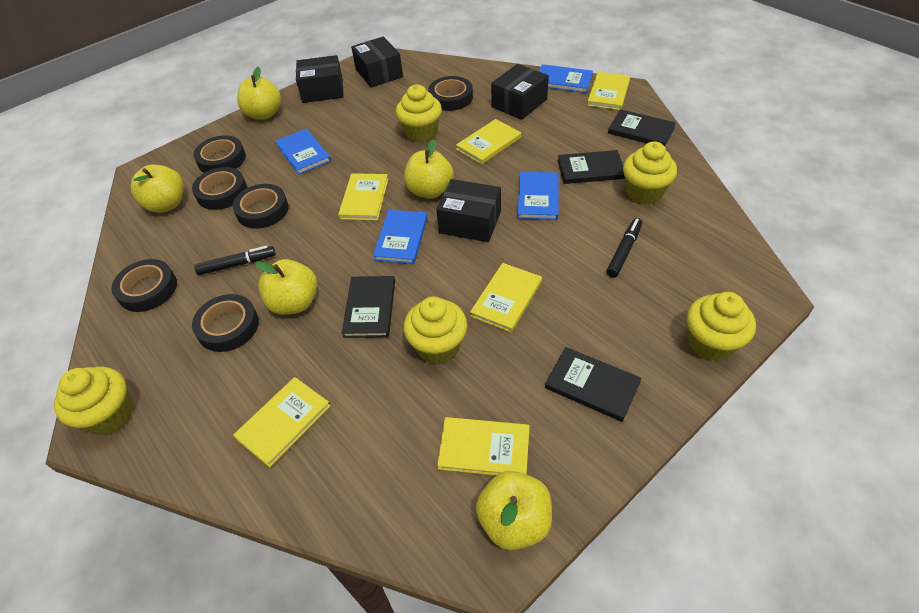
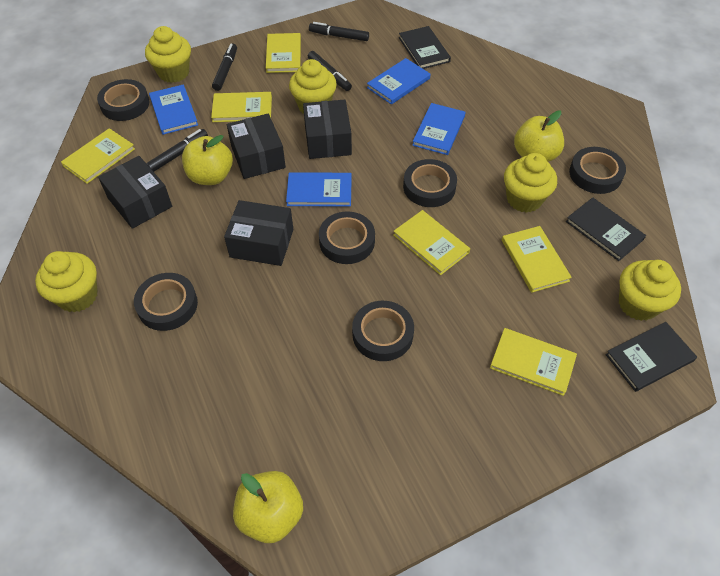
black book: 4 -> 3
black marker: 2 -> 4
yellow apple: 5 -> 3

